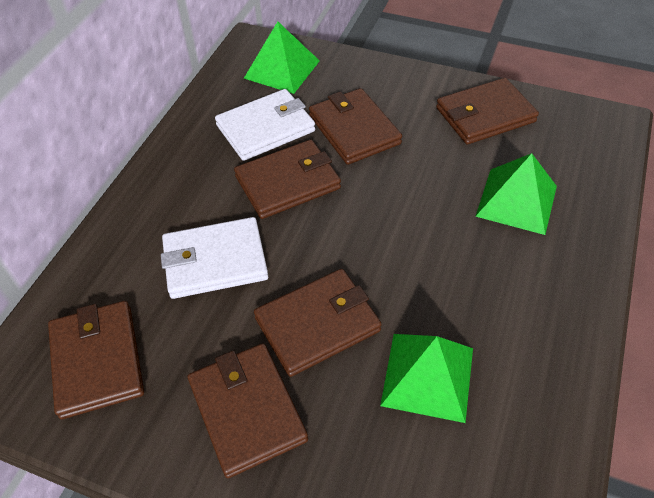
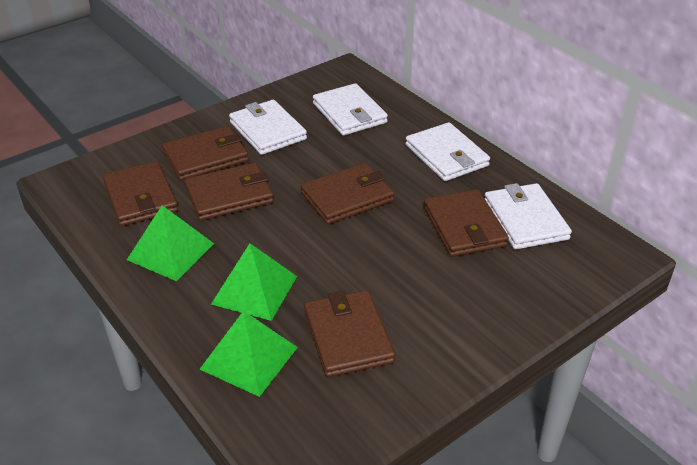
white wallet: 2 -> 4

